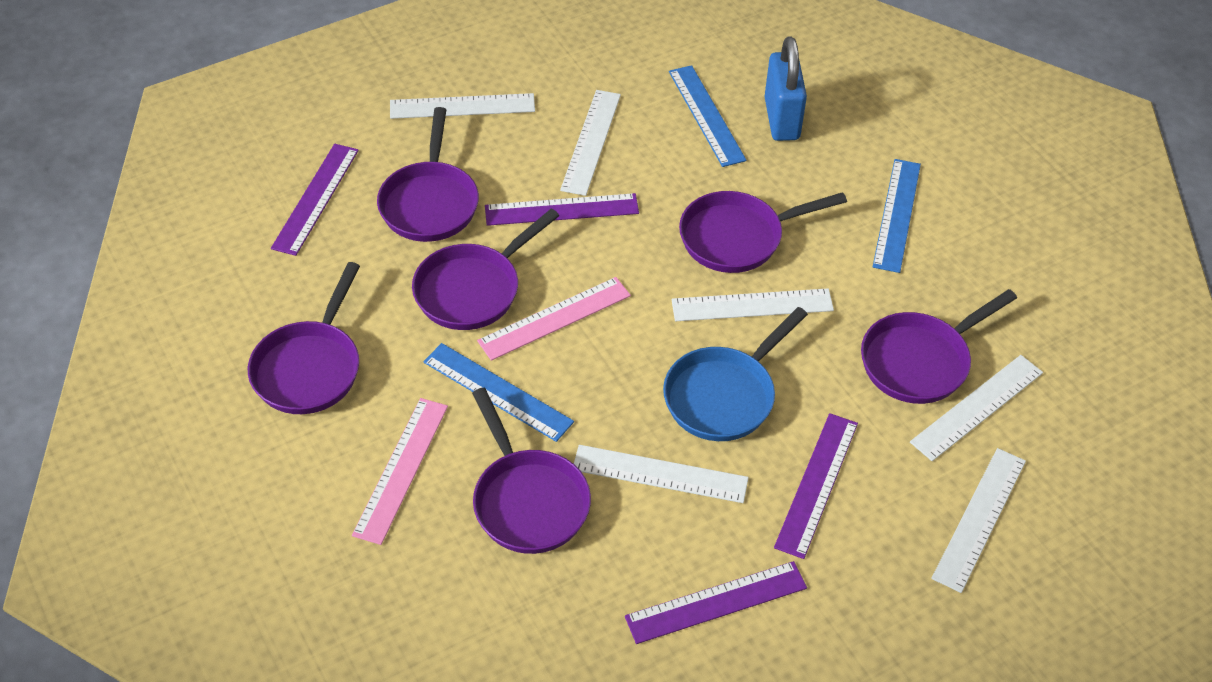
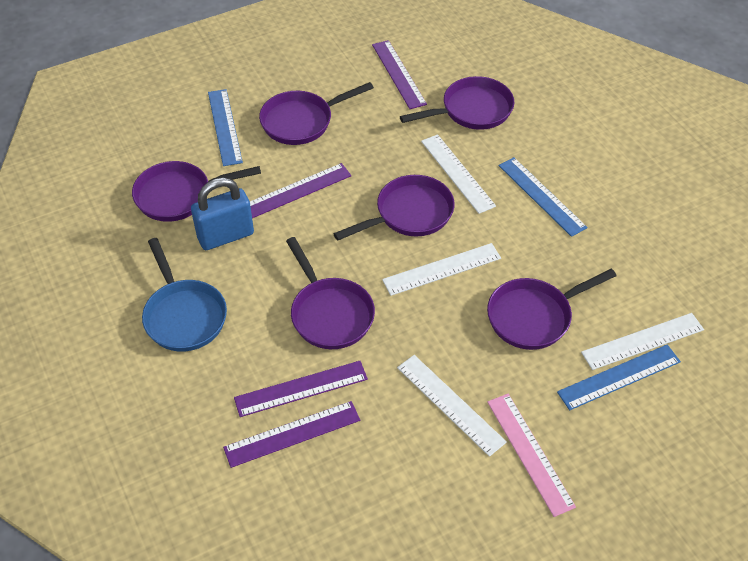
pink ruler: 2 -> 1
white ruler: 6 -> 4

